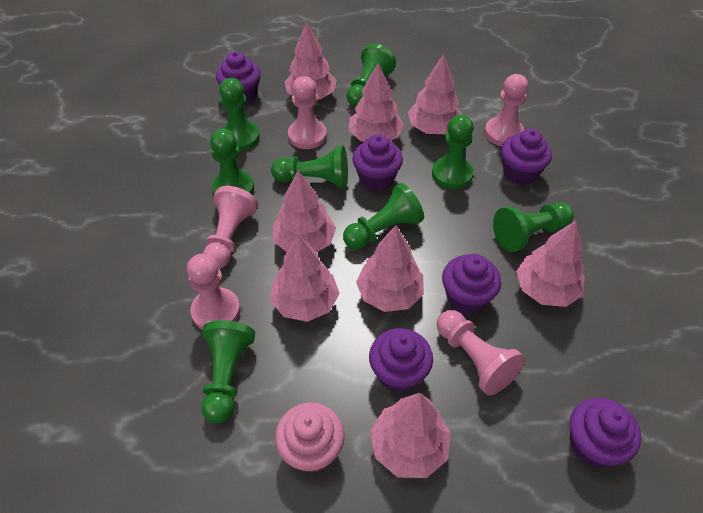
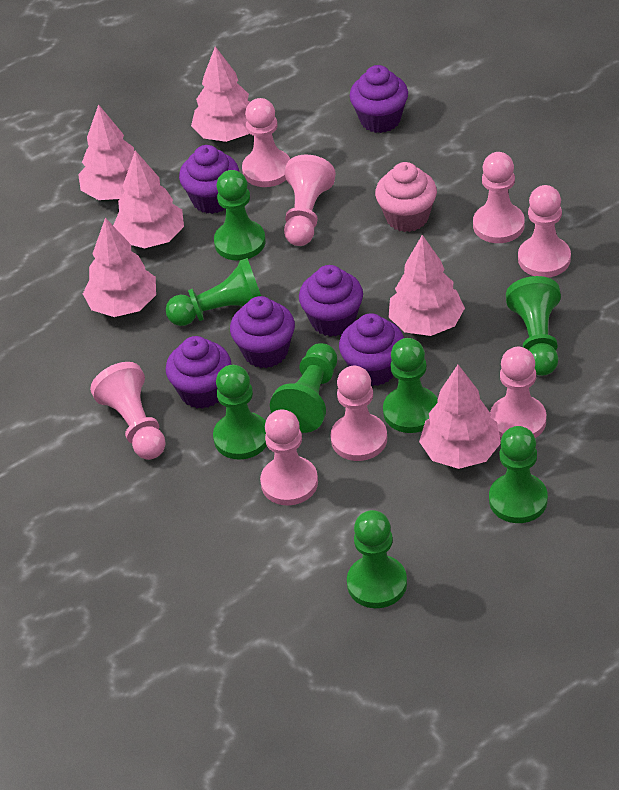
pink pawn: 5 -> 8
pink tree: 8 -> 6

